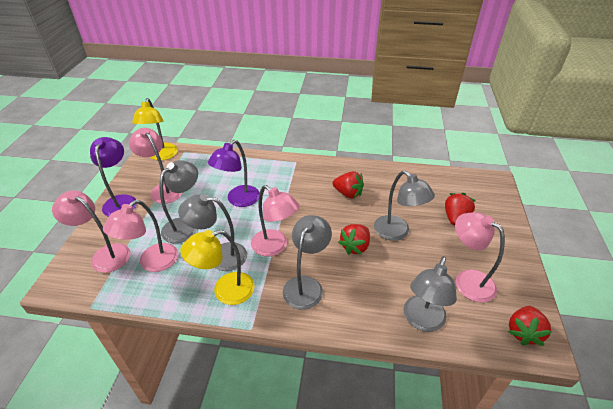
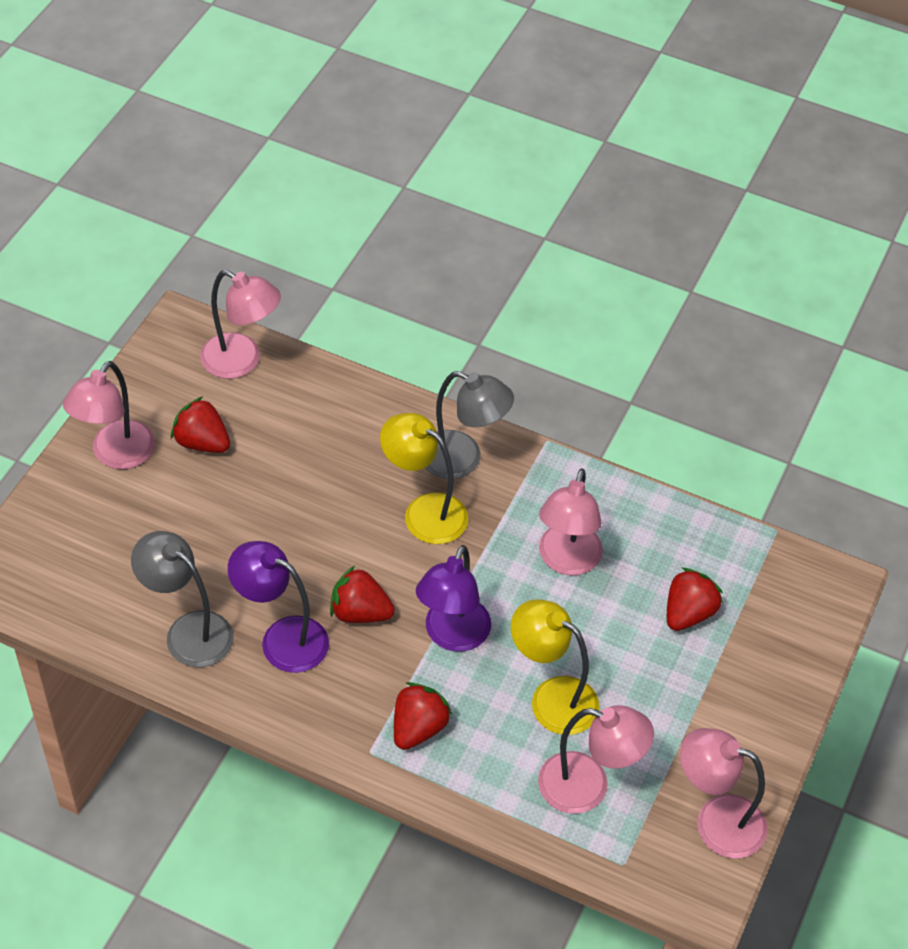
grey lamp: 5 -> 2

